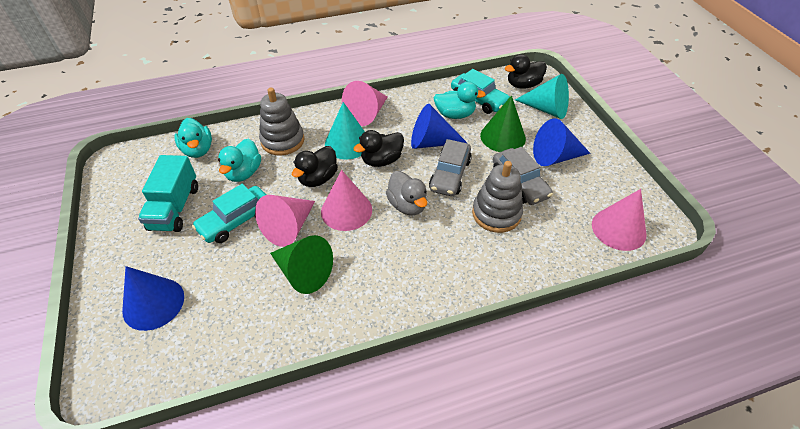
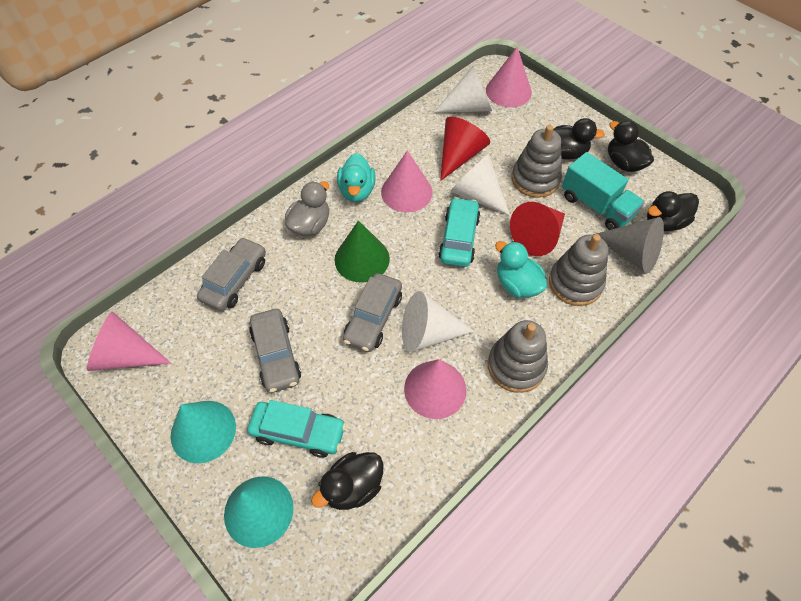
black duck: 3 -> 4
blue cone: 3 -> 0
green cone: 2 -> 1
grey car: 2 -> 3
grey cone: 0 -> 1
grey stacking toy: 2 -> 3
red cone: 0 -> 2
turquoise duck: 3 -> 2
white cone: 0 -> 3

